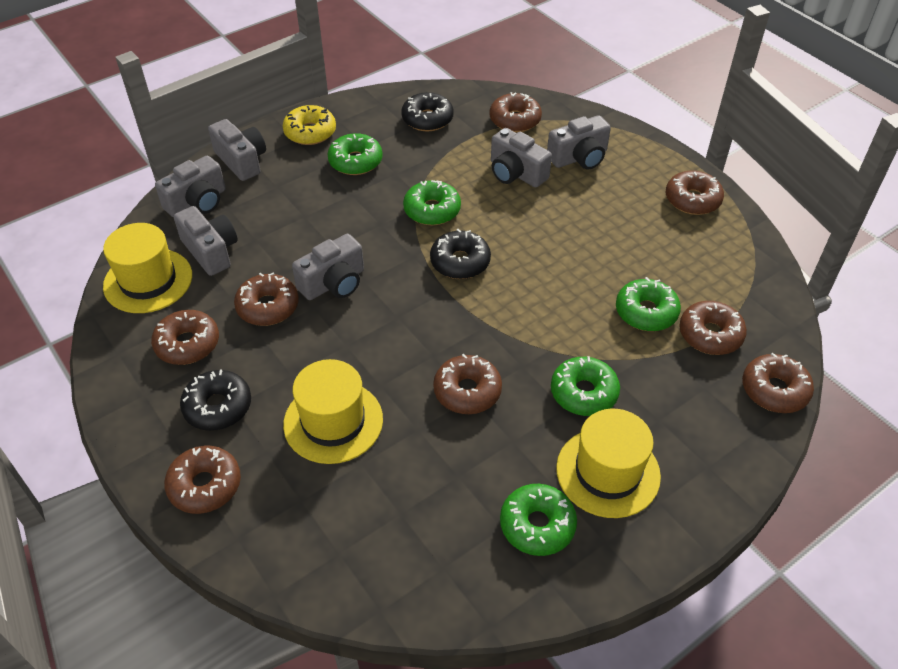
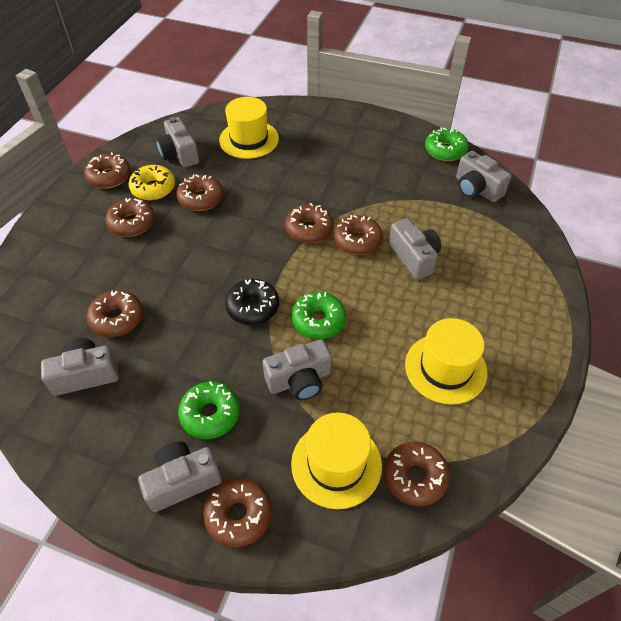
black donut: 3 -> 1
green donut: 5 -> 3

